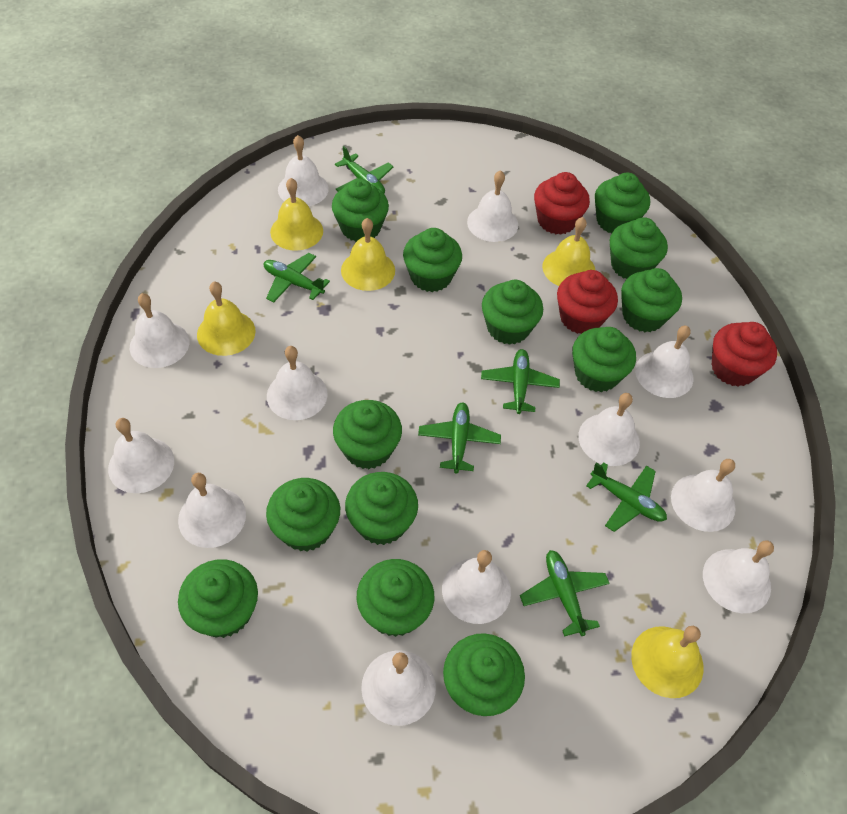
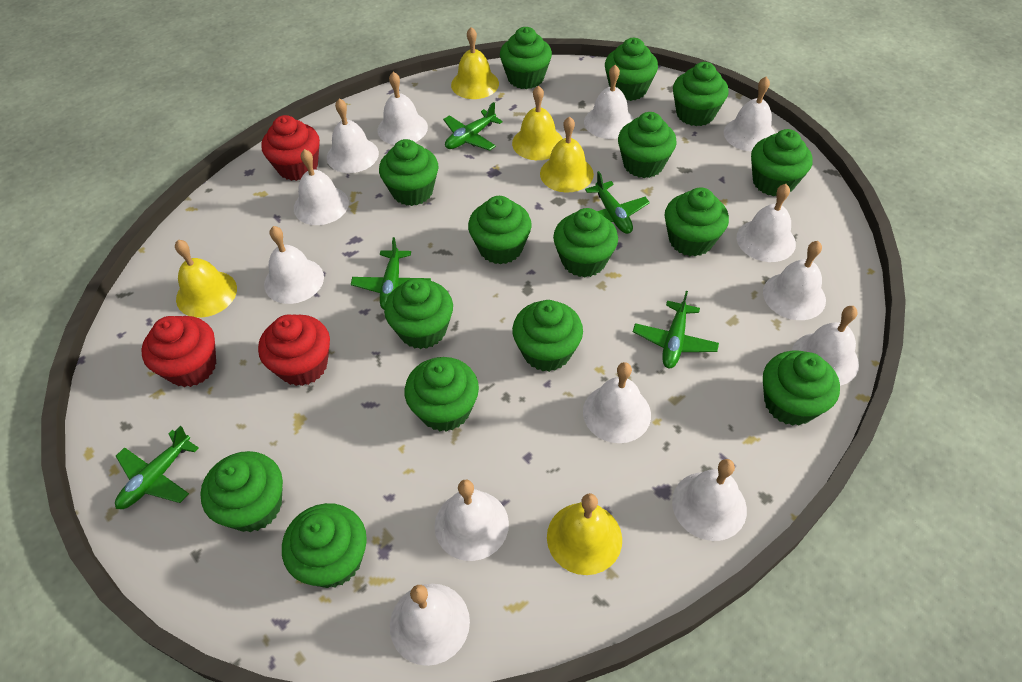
green cupcake: 13 -> 15
green plane: 6 -> 5
white bell: 12 -> 13

